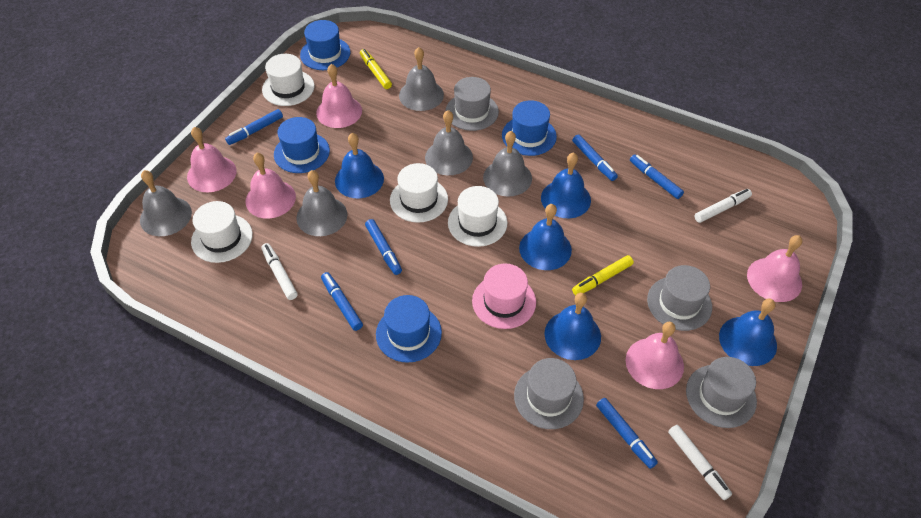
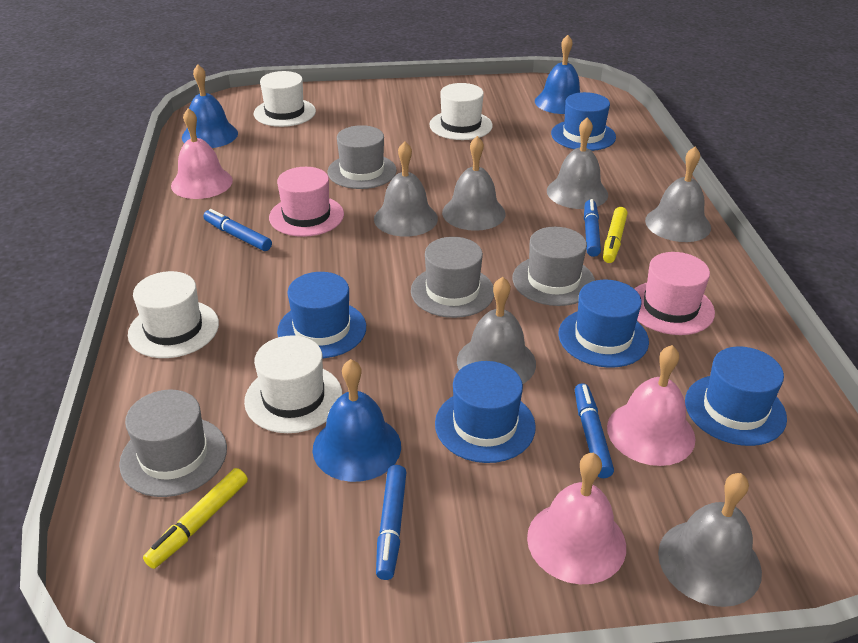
blue bell: 5 -> 3
blue hat: 4 -> 5
blue marker: 6 -> 4
grey bell: 5 -> 6
pink bell: 5 -> 3
pink hat: 1 -> 2
white marker: 3 -> 0

